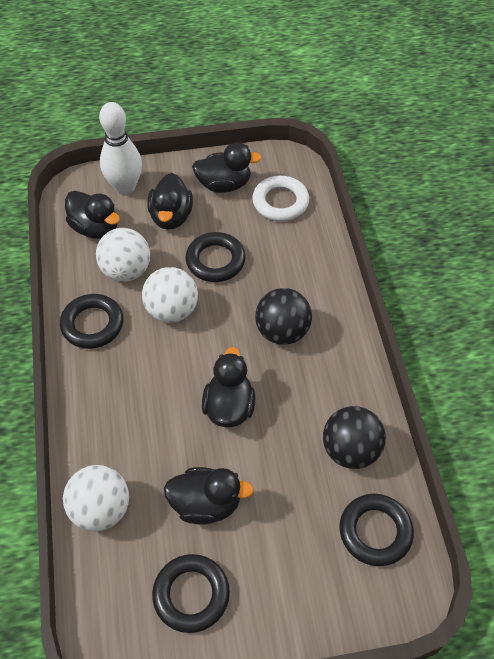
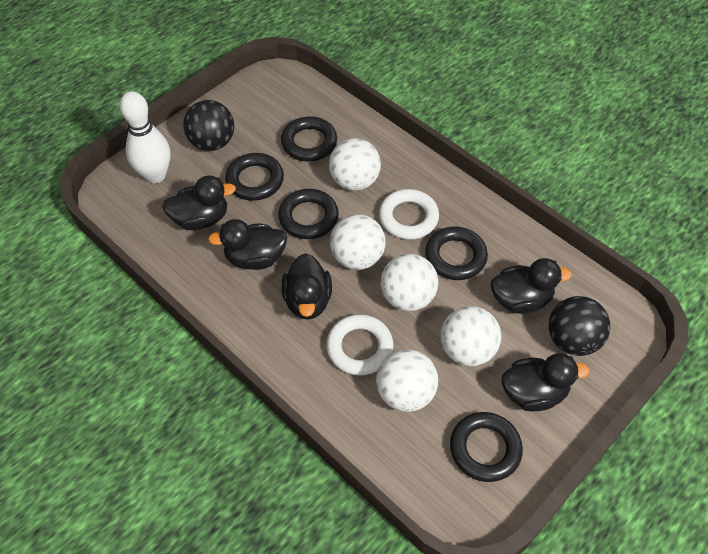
black ring: 4 -> 5
white ball: 3 -> 5
white ring: 1 -> 2

